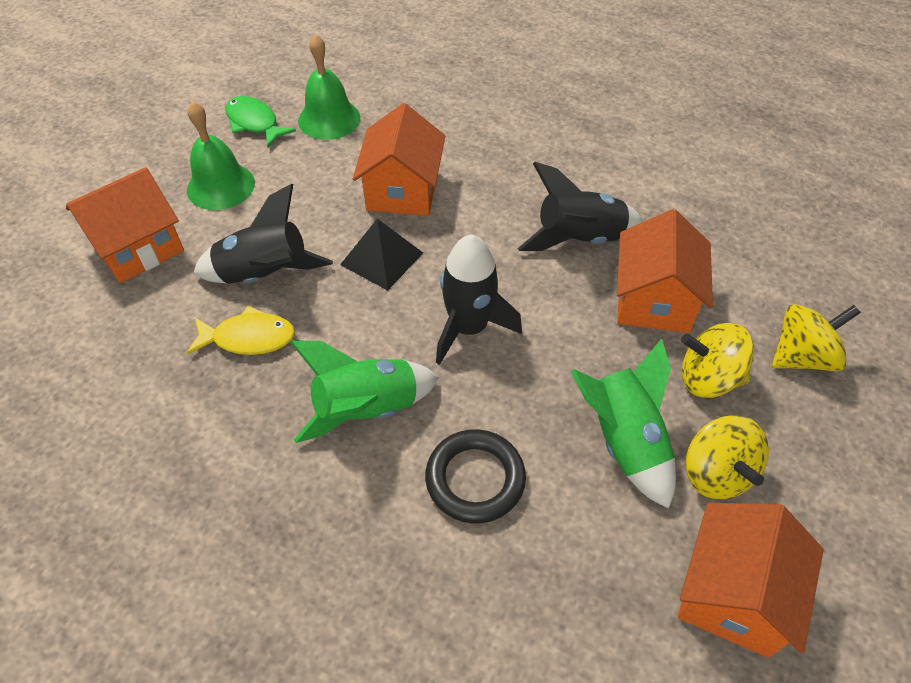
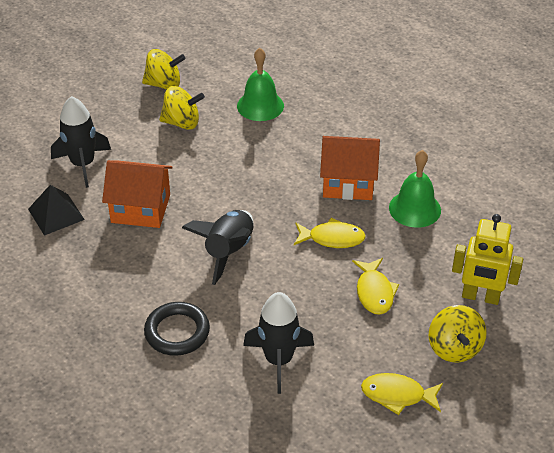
green fish: 1 -> 0
green rocket: 2 -> 0
orange house: 4 -> 2
yellow fish: 1 -> 3
yellow robot: 0 -> 1

